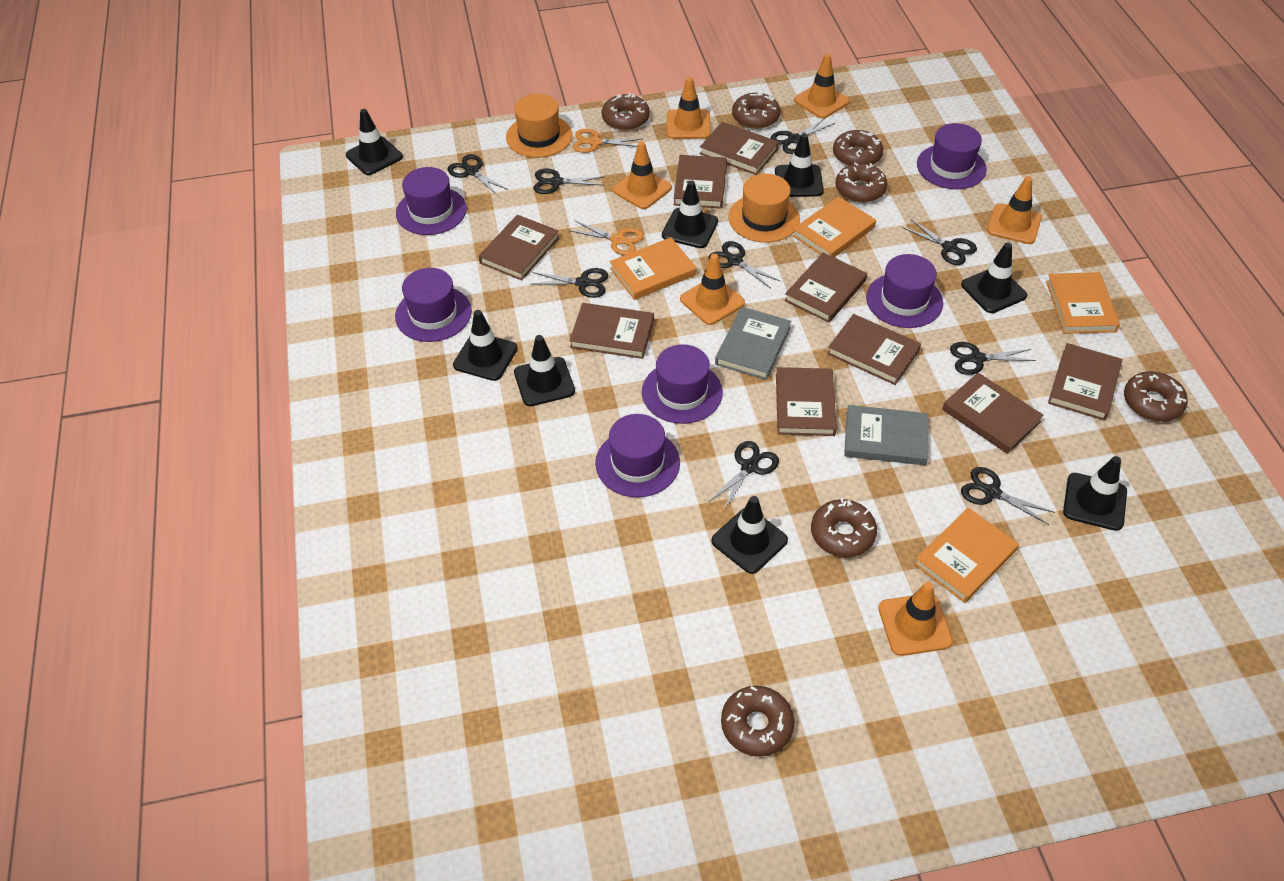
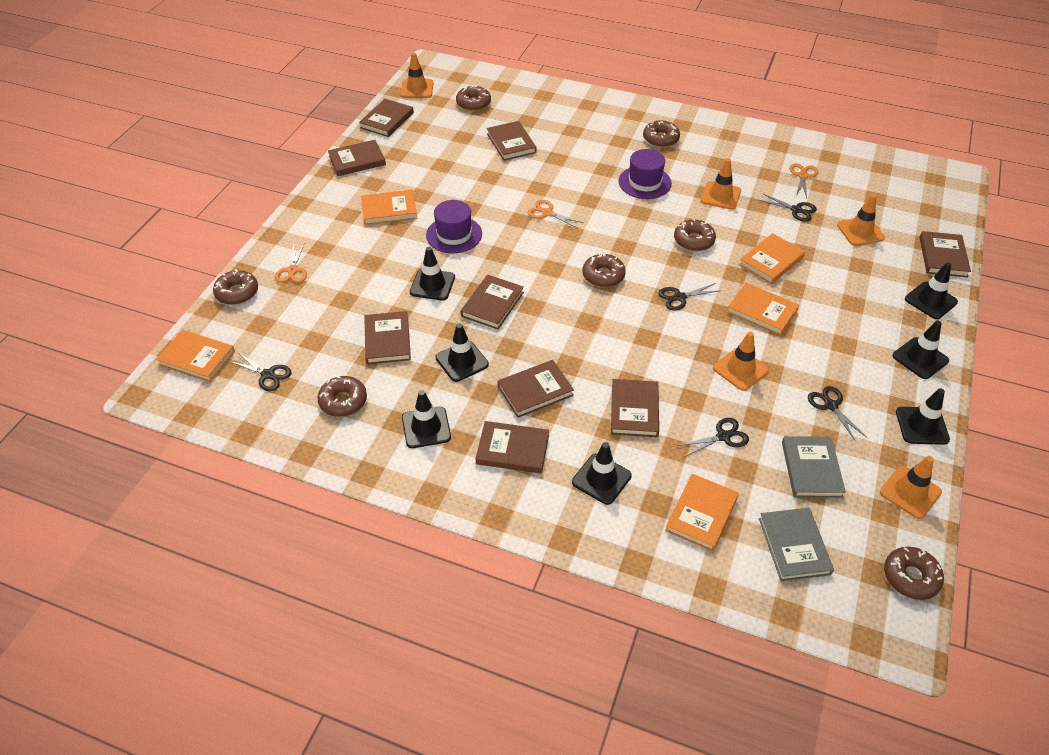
black scissors: 9 -> 5
black traffic cone: 8 -> 7
orange book: 4 -> 5
orange hat: 2 -> 0
orange scissors: 2 -> 3
orange traffic cone: 6 -> 5
purple hat: 6 -> 2

